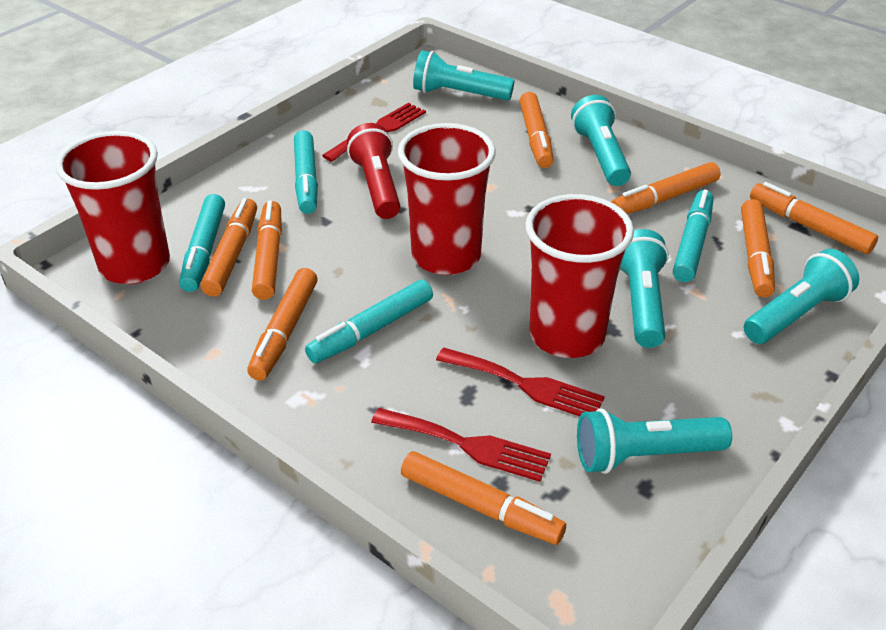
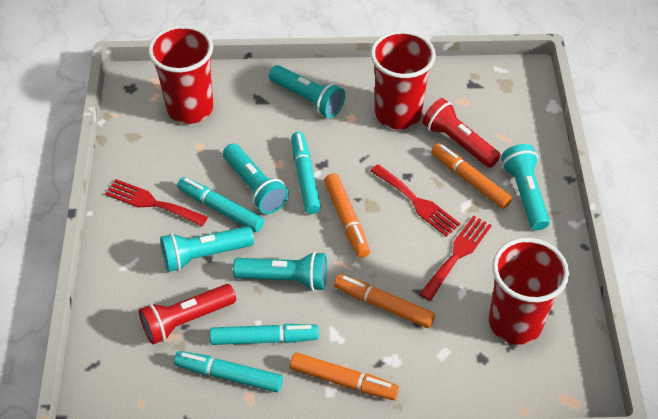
orange marker: 8 -> 4
red flashlight: 1 -> 2

